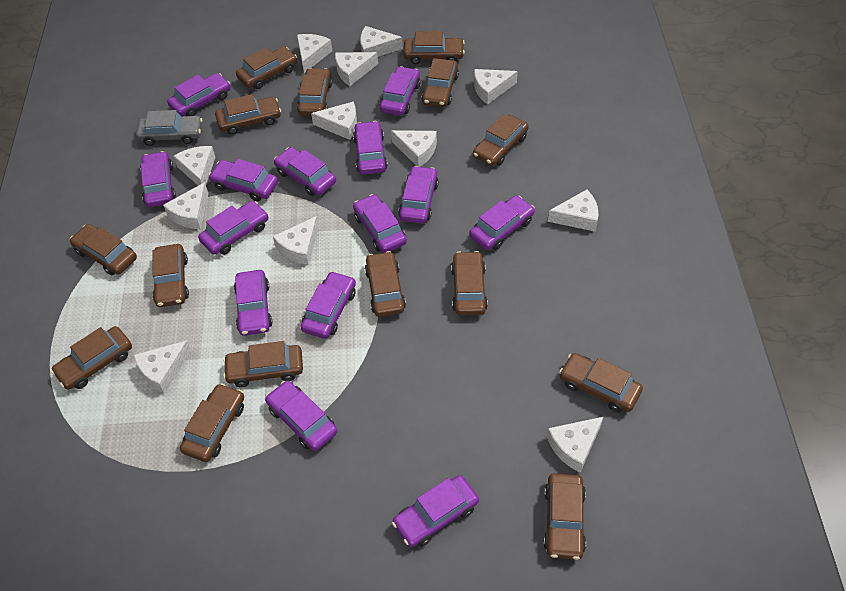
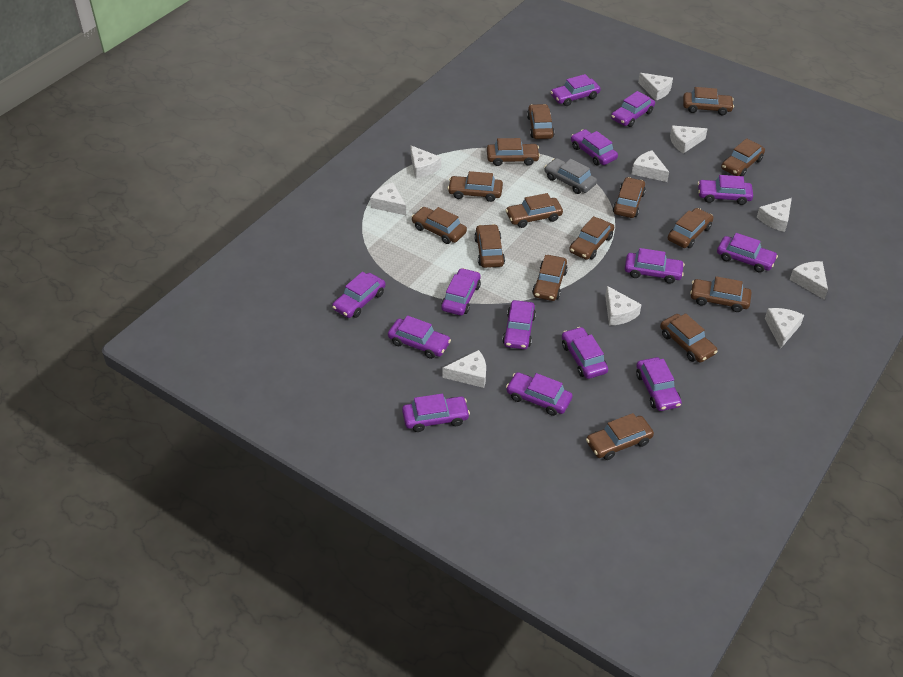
white cheese: 12 -> 10

